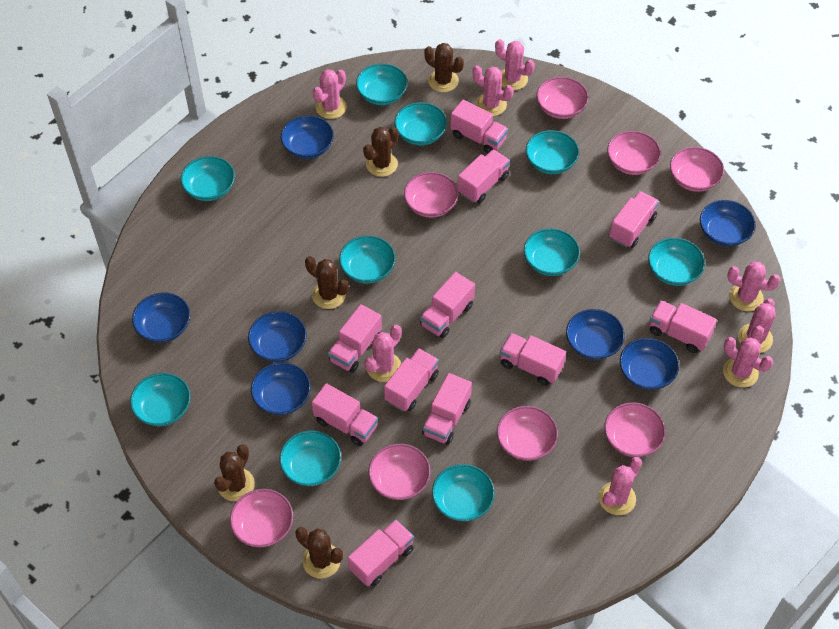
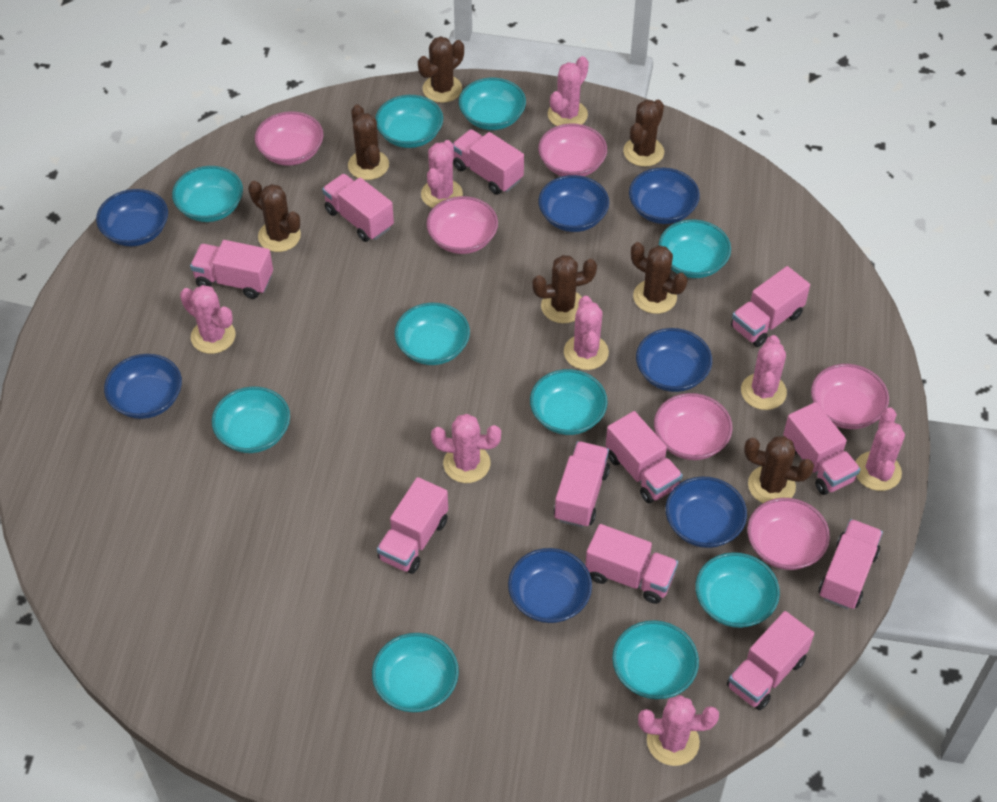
brown cactus: 5 -> 7
pink bowl: 8 -> 6

